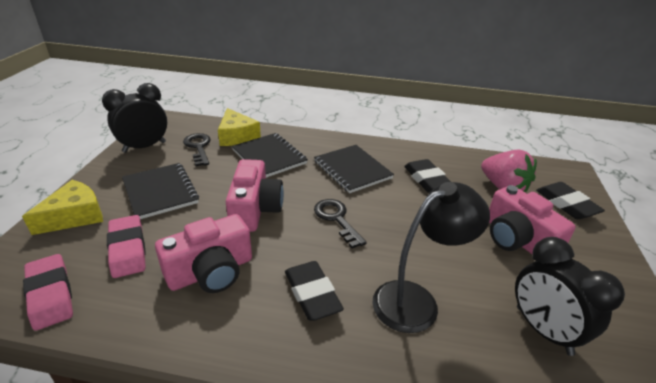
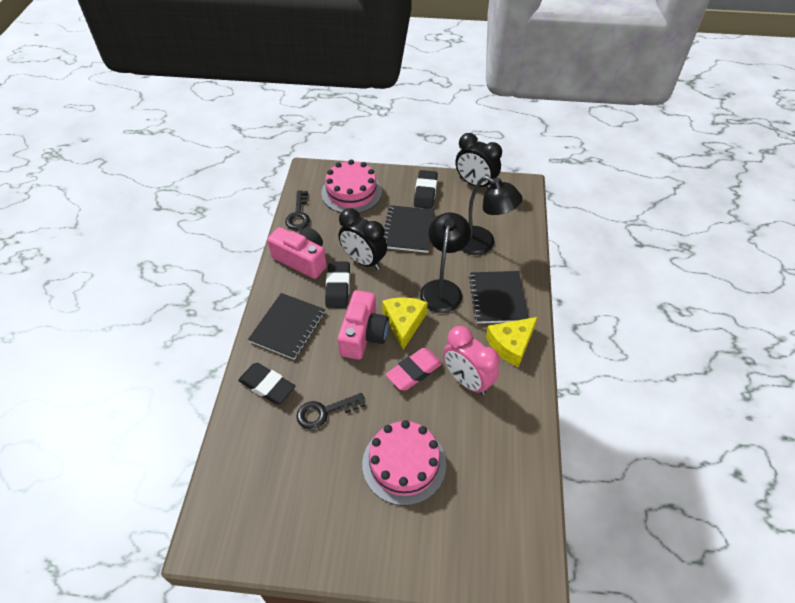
black lamp: 1 -> 2
pink cake: 0 -> 2
pink camera: 3 -> 2
pink clock: 0 -> 1
pink eraser: 2 -> 1
pink strawberry: 1 -> 0

